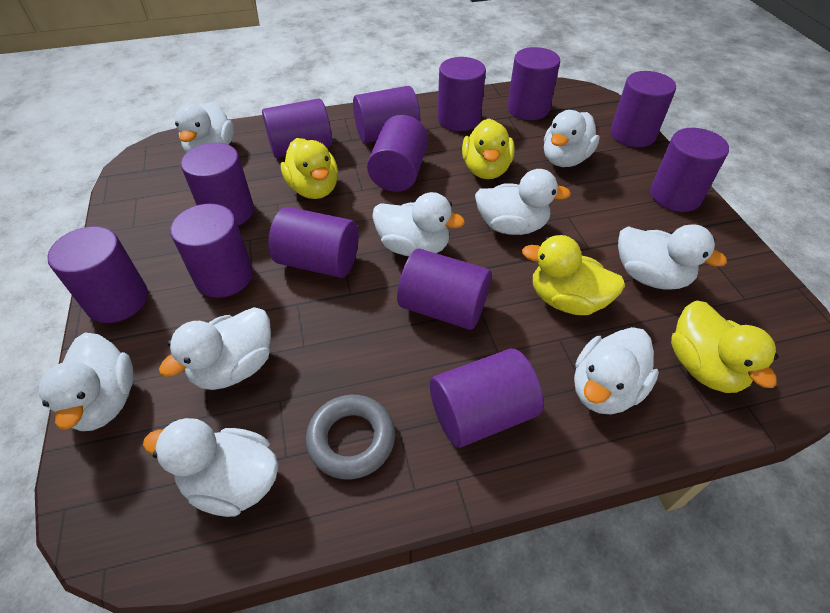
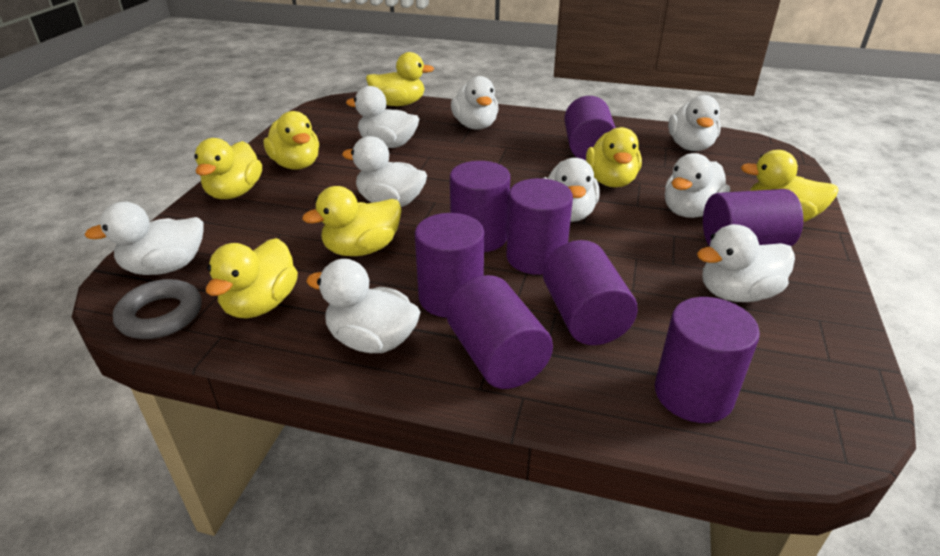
purple cylinder: 13 -> 8
yellow duck: 4 -> 7

